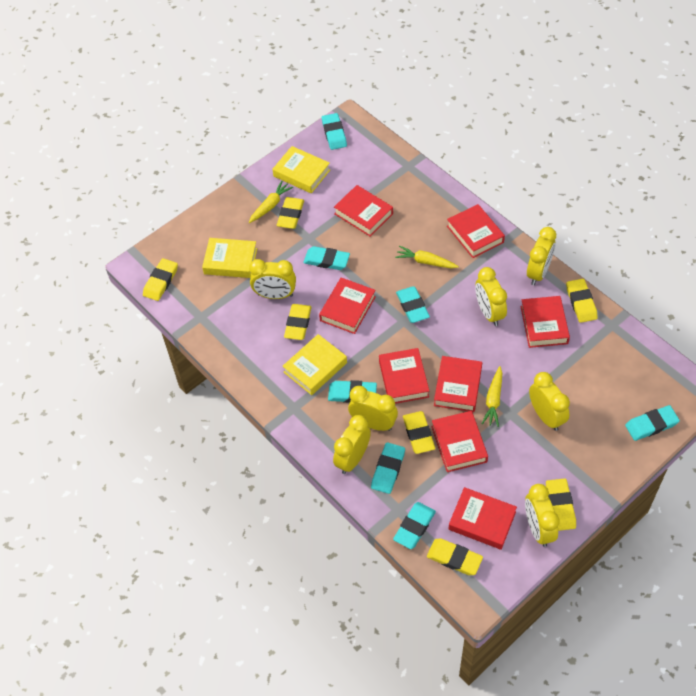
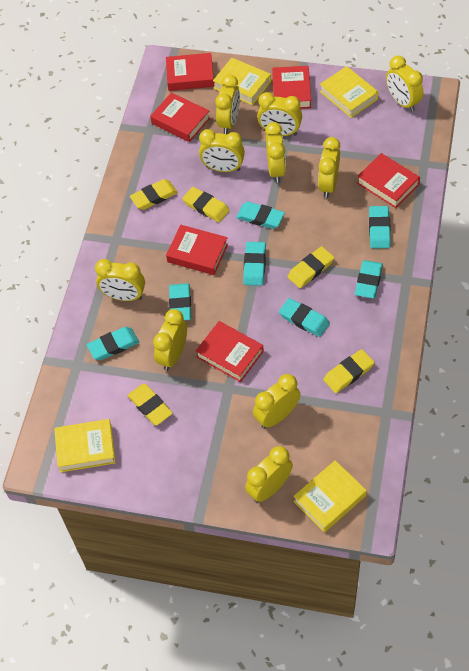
red book: 8 -> 6
yellow book: 3 -> 4
yellow carrot: 3 -> 0
yellow clock: 7 -> 10
yellow eraser: 7 -> 5

